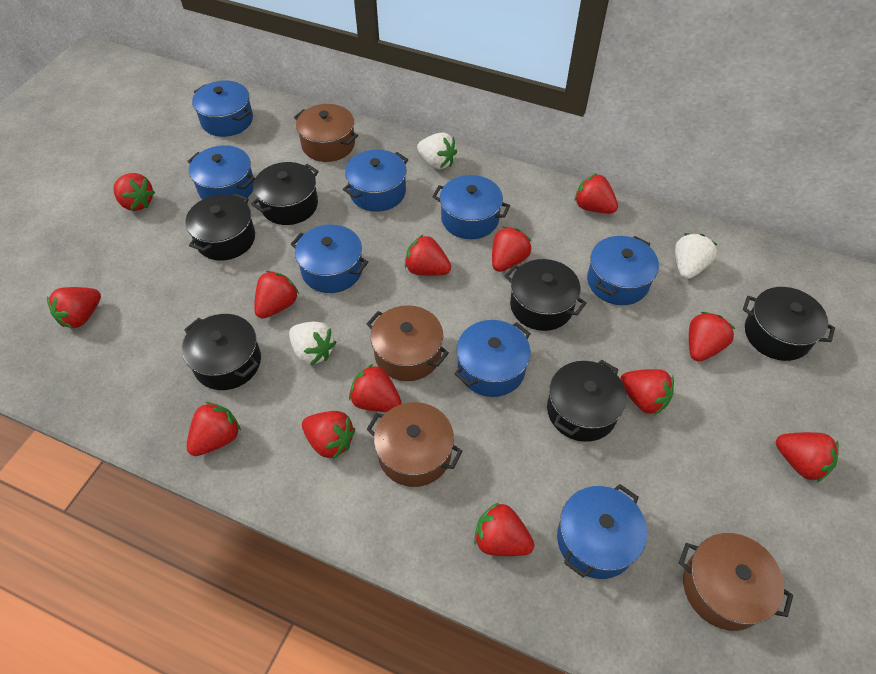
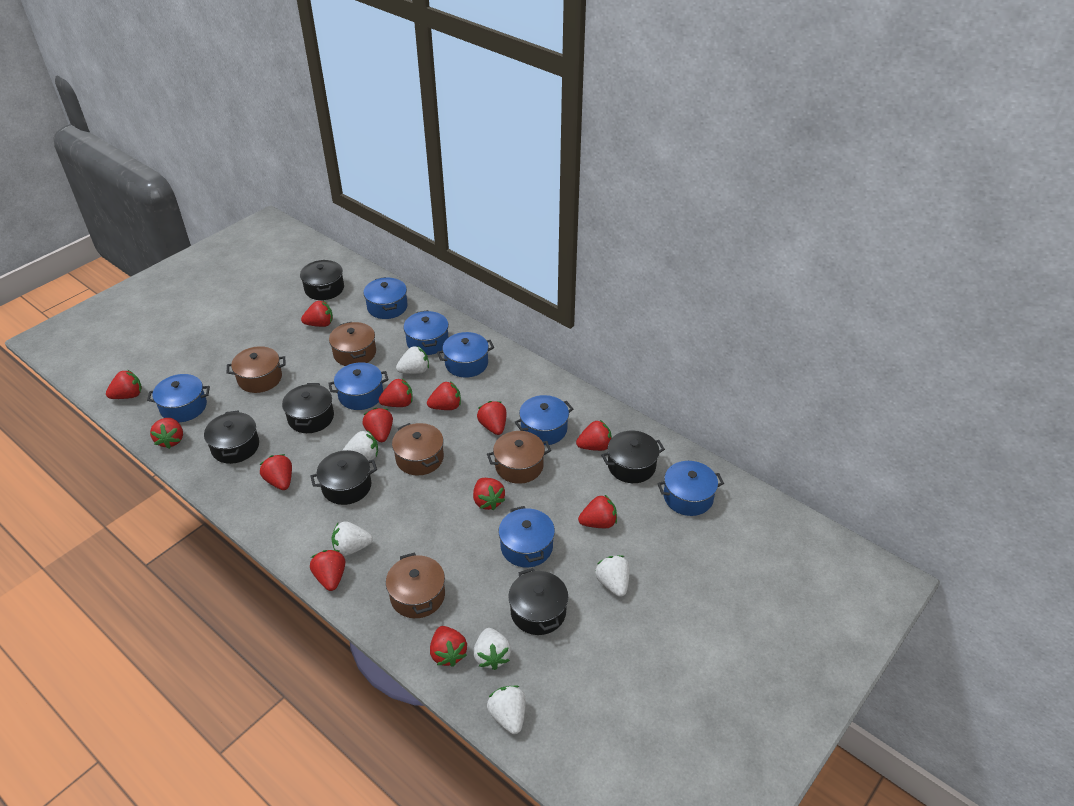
brown pot: 4 -> 5
white strawberry: 3 -> 6

